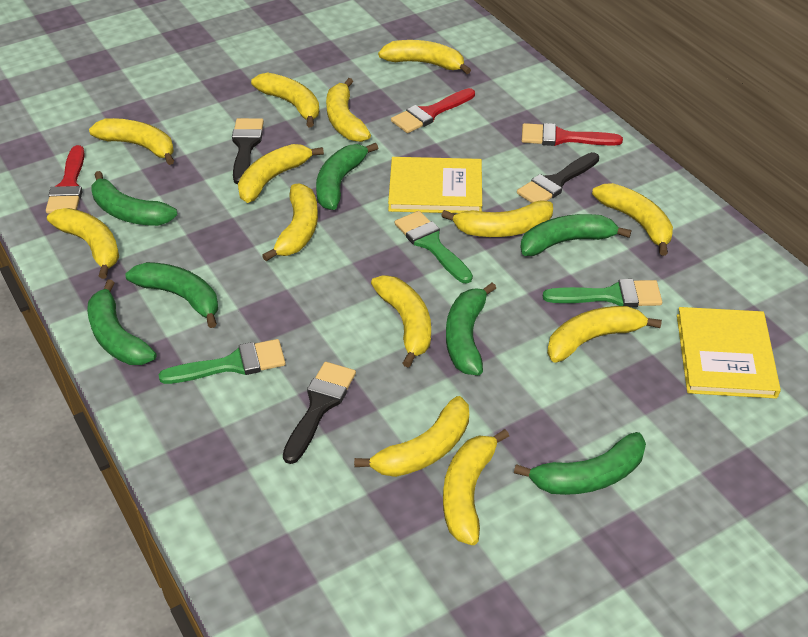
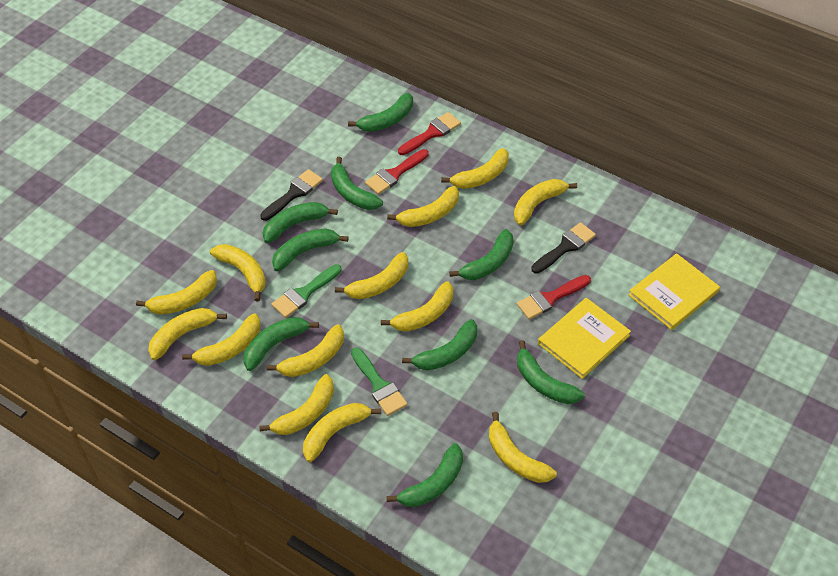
black brush: 3 -> 2
green banana: 7 -> 9
green brush: 3 -> 2

